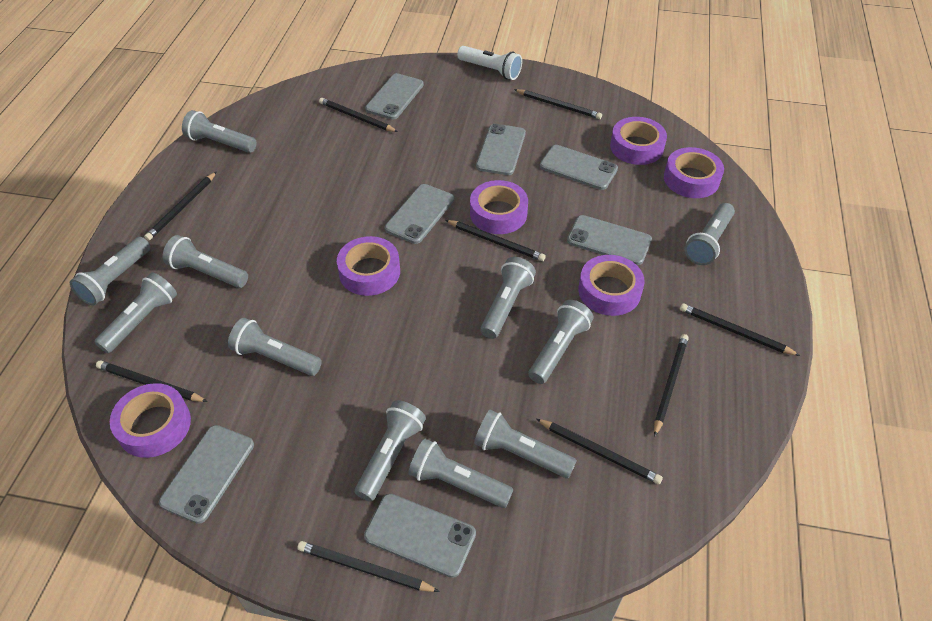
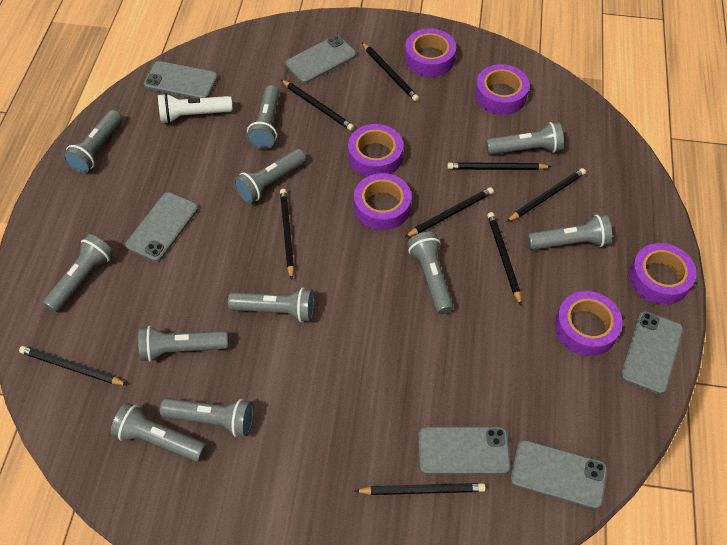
grey phone: 7 -> 6

